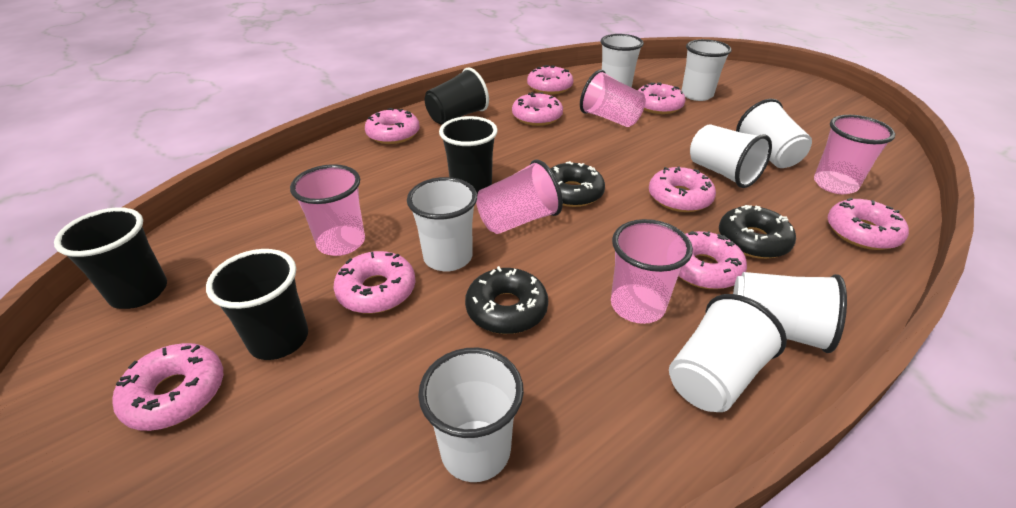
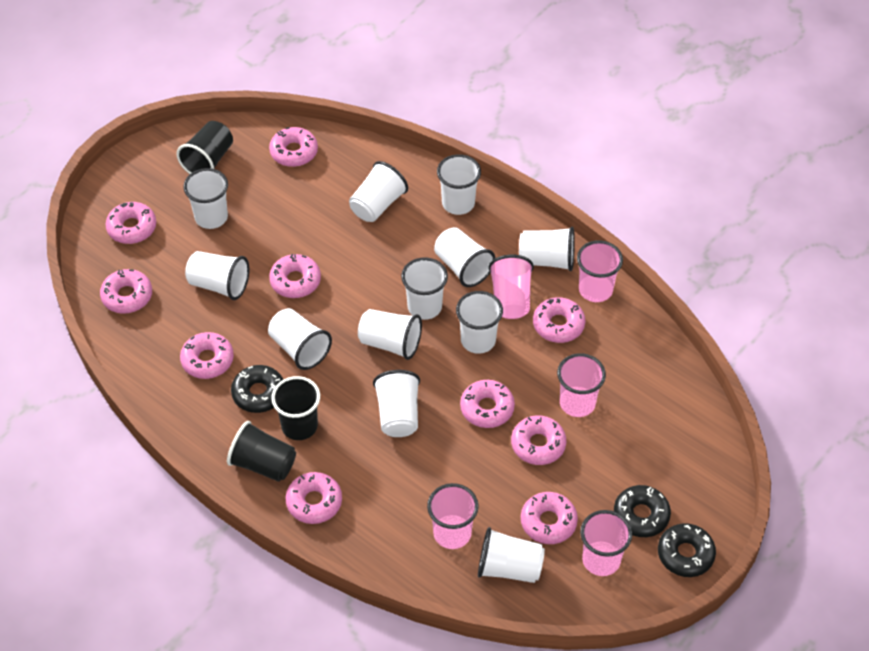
black cup: 4 -> 3
pink donut: 9 -> 10
white cup: 8 -> 12

